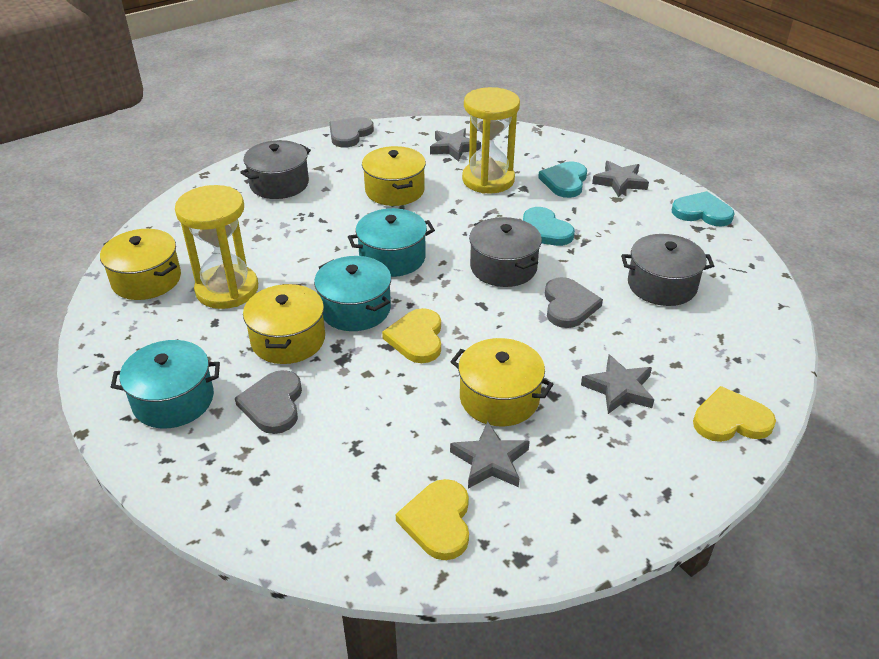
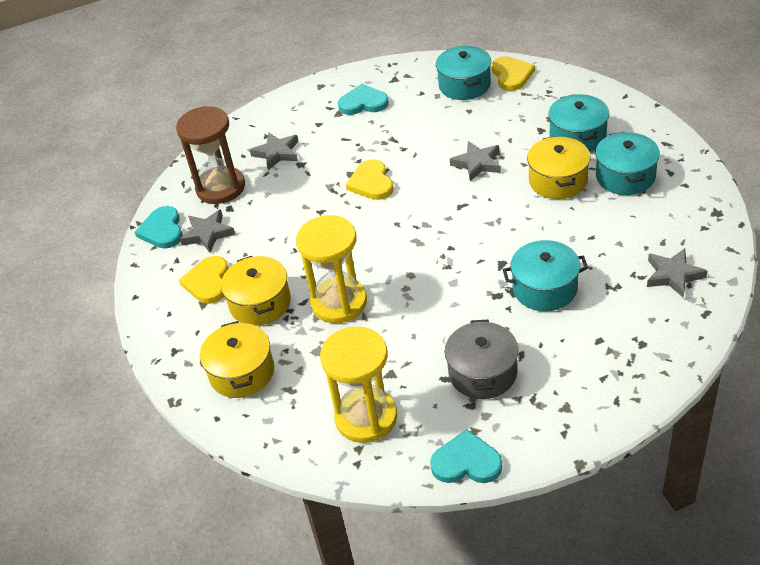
brown hourglass: 0 -> 1
grey heart: 3 -> 0
grey pot: 3 -> 1
turquoise pot: 3 -> 4
yellow pot: 4 -> 3

